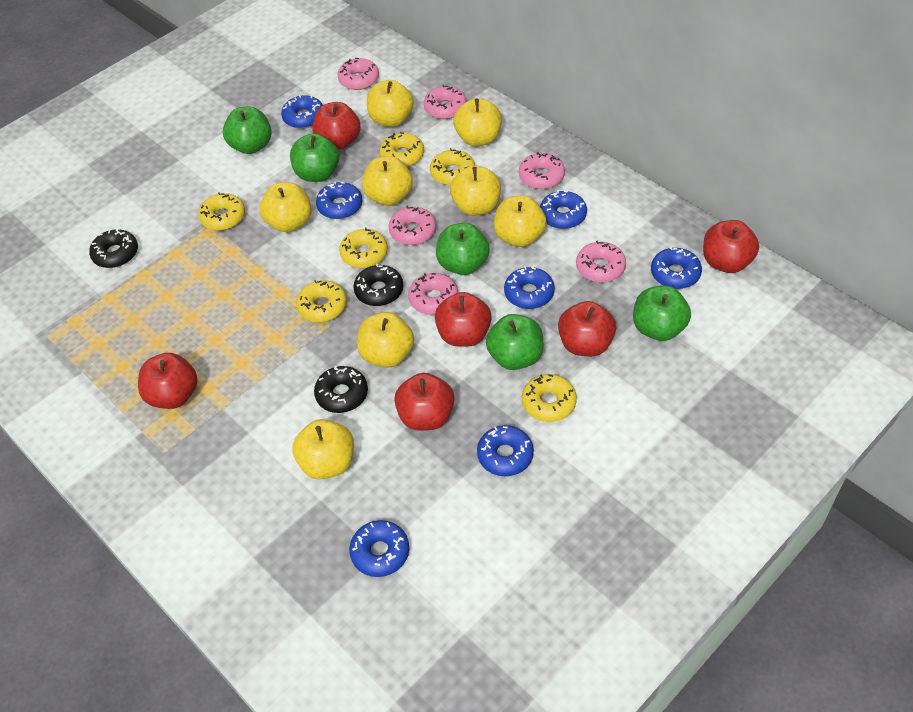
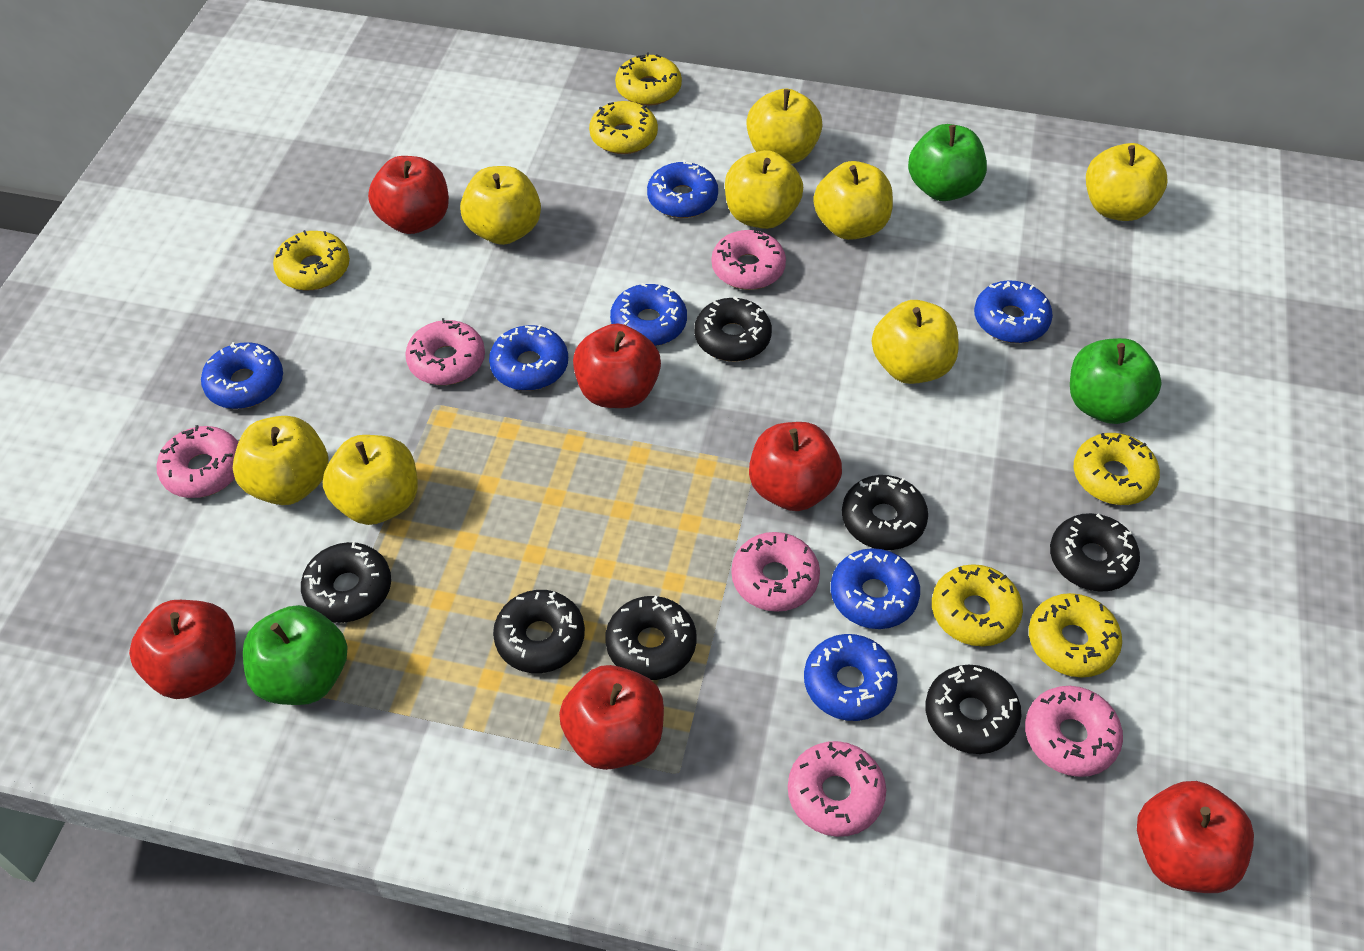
black donut: 3 -> 7
green apple: 5 -> 3

